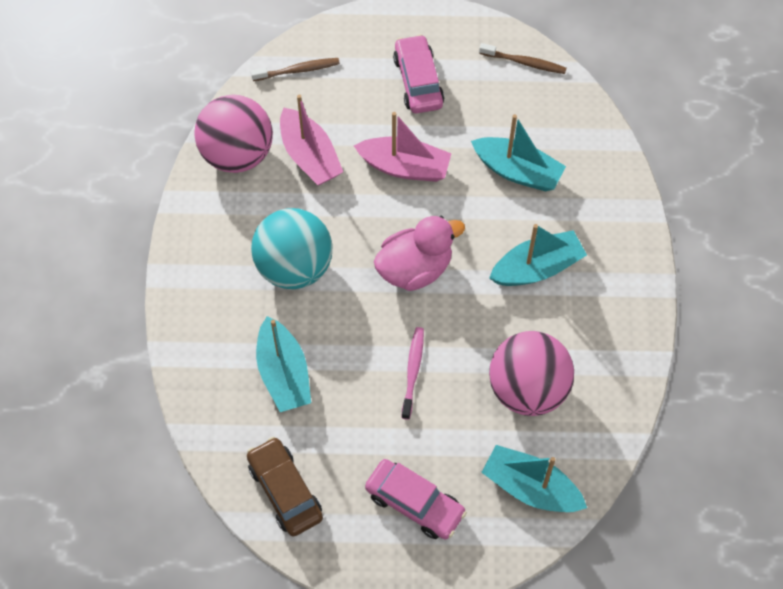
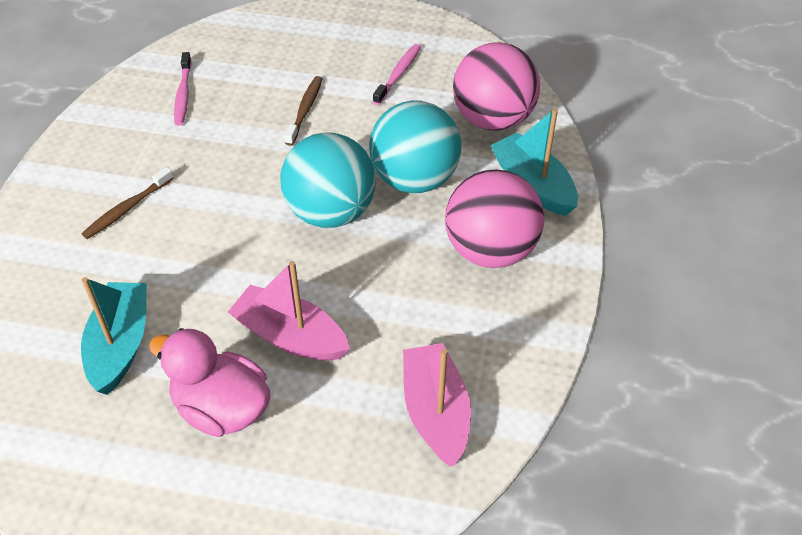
brown car: 1 -> 0
pink car: 2 -> 0
pink toothbrush: 1 -> 2
turquoise ball: 1 -> 2
turquoise boat: 4 -> 2

